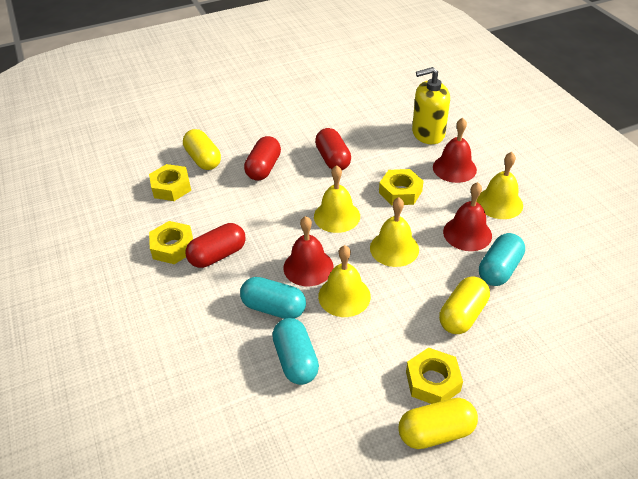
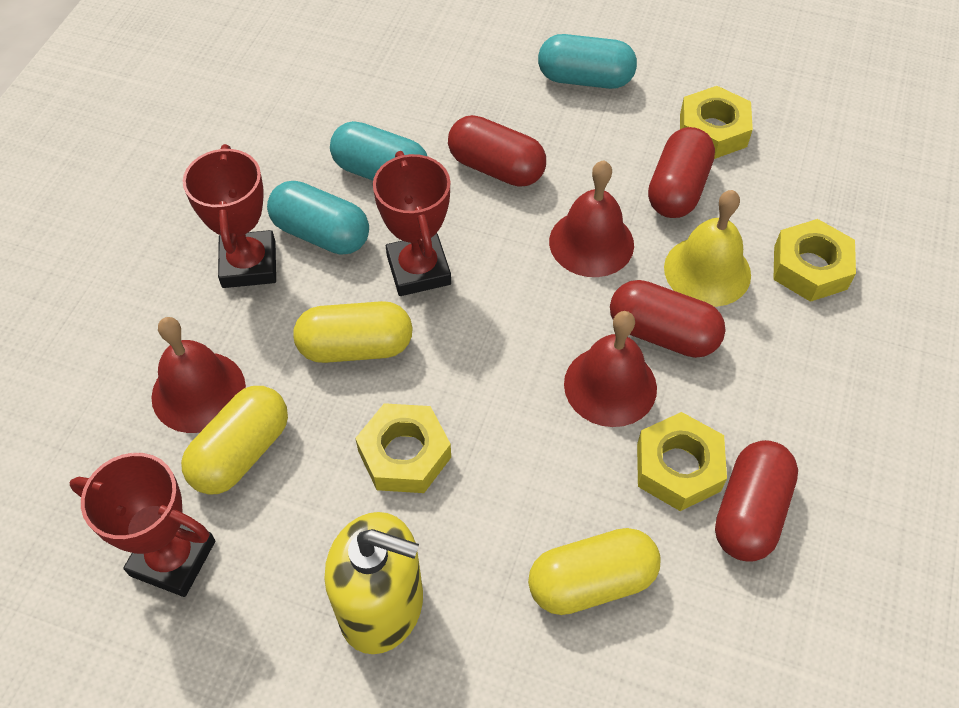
red capsule: 3 -> 4
red trophy: 0 -> 3
yellow bell: 4 -> 1

